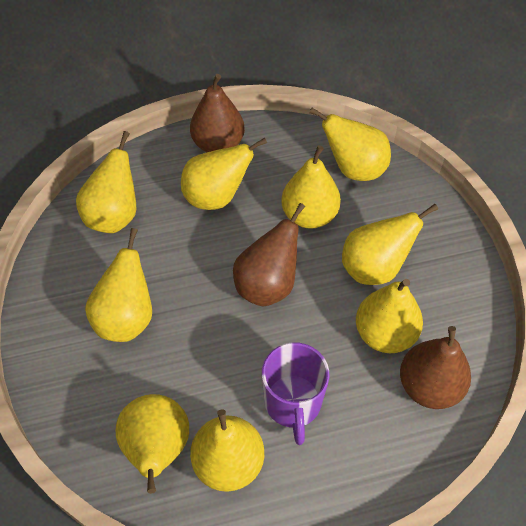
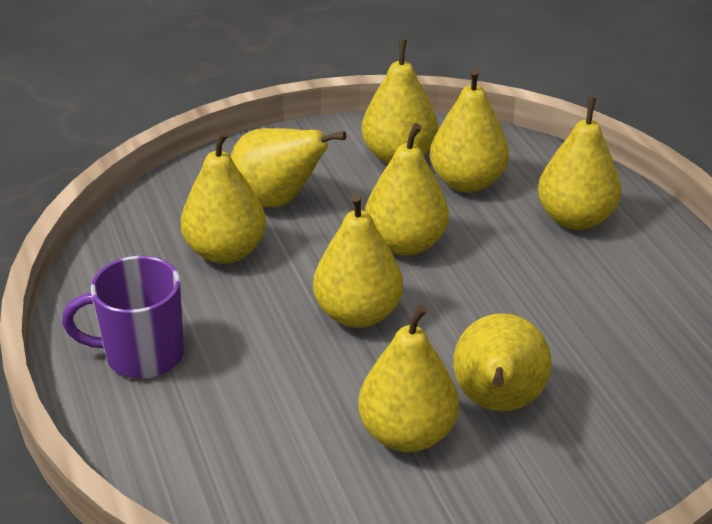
brown pear: 3 -> 0

